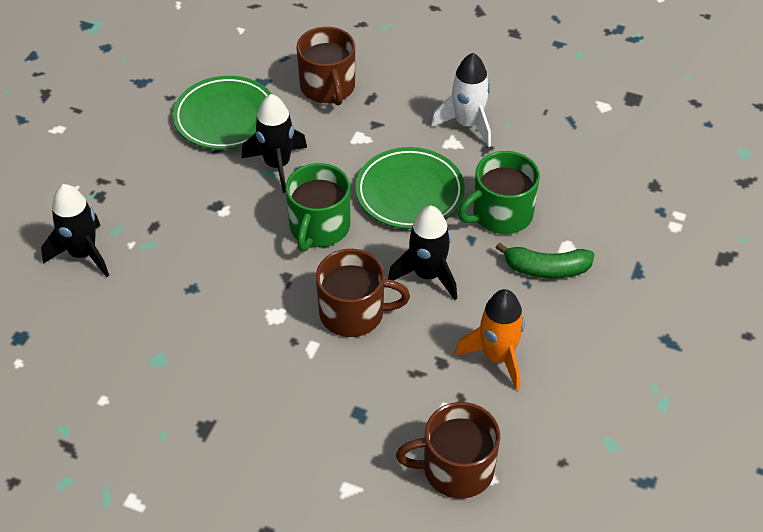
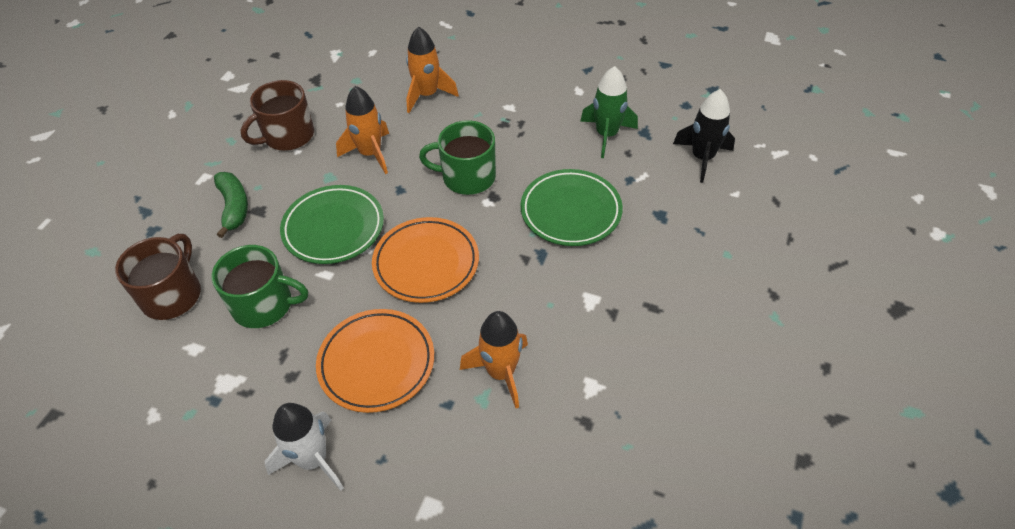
black rocket: 3 -> 1
brown mug: 3 -> 2
green rocket: 0 -> 1
orange plate: 0 -> 2
orange rocket: 1 -> 3

